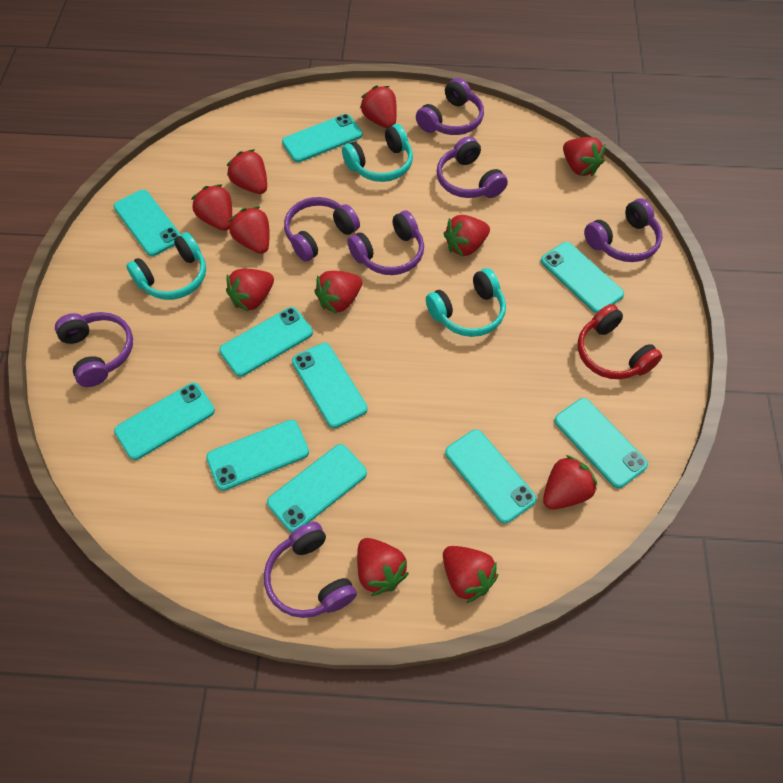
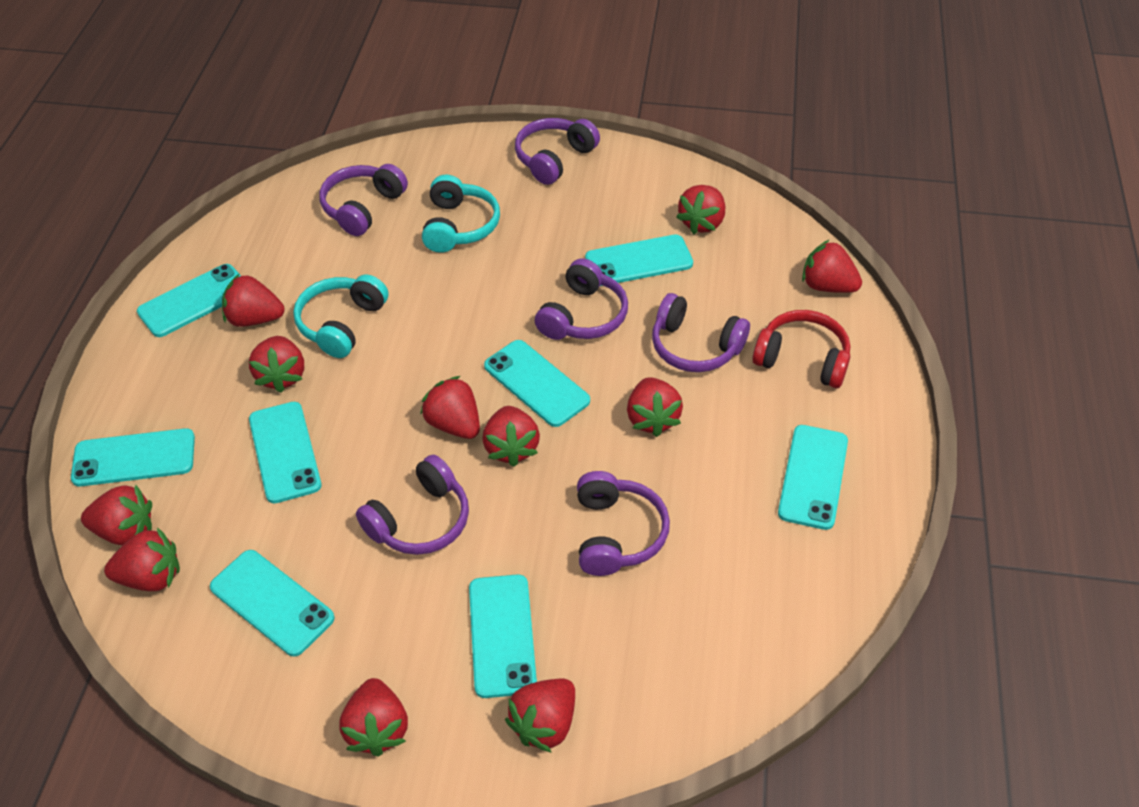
purple headphones: 7 -> 6
turquoise headphones: 3 -> 2
turquoise phone: 10 -> 8

